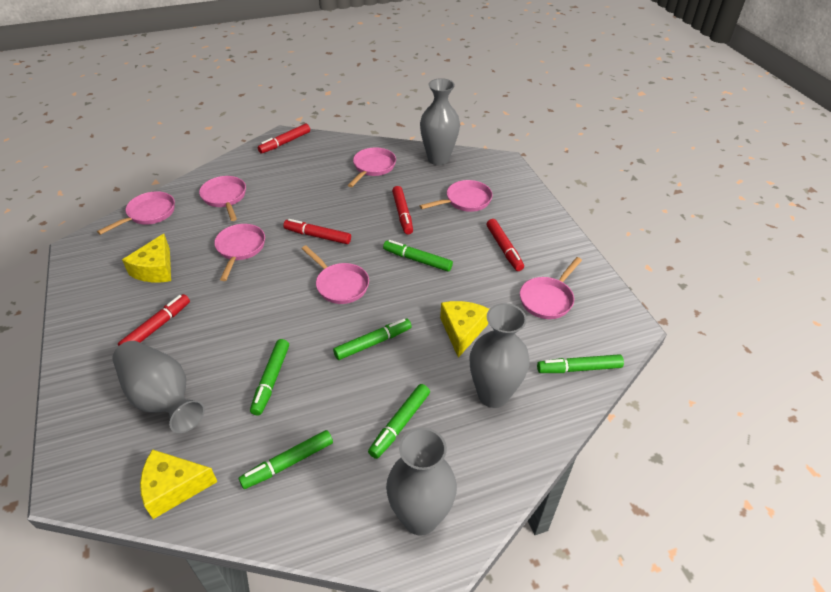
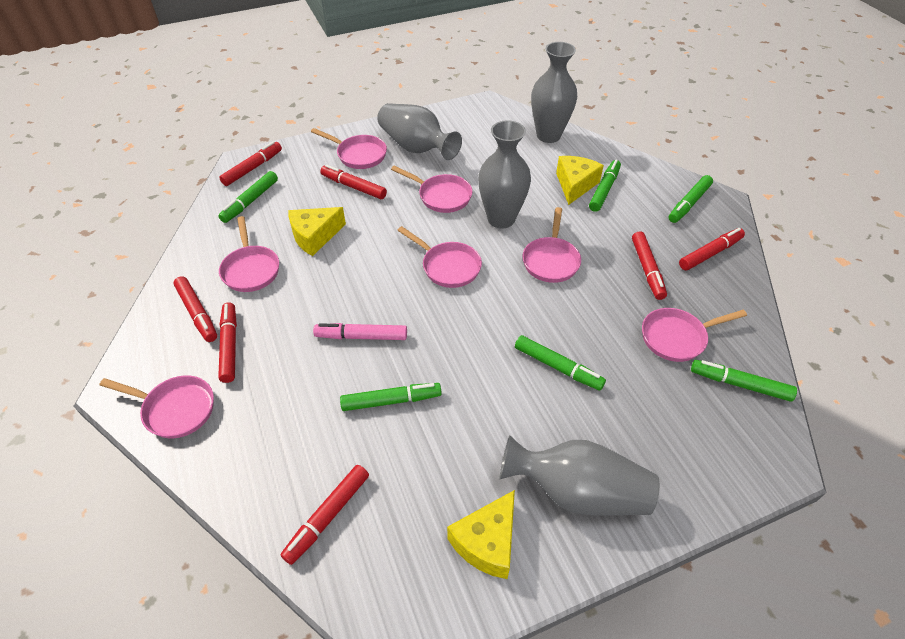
pink marker: 0 -> 1
red marker: 5 -> 7

